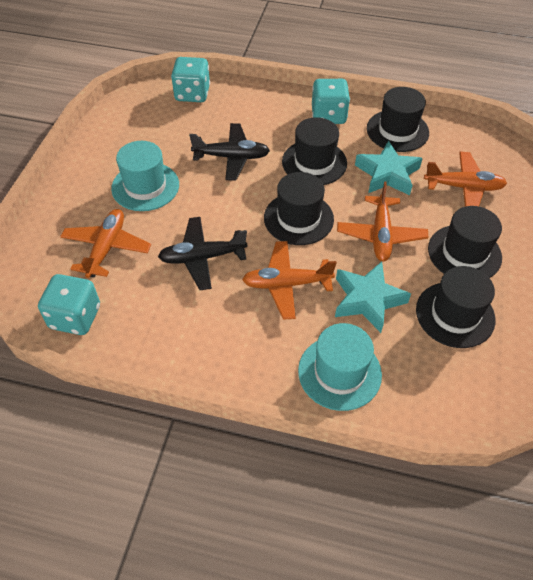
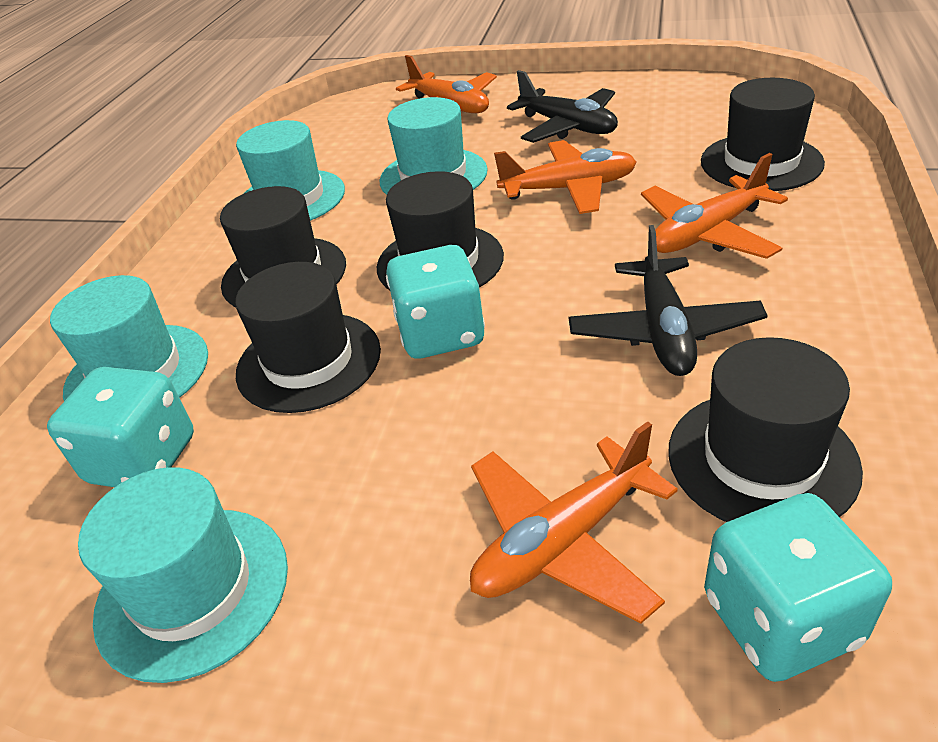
turquoise hat: 2 -> 4
turquoise star: 2 -> 0

